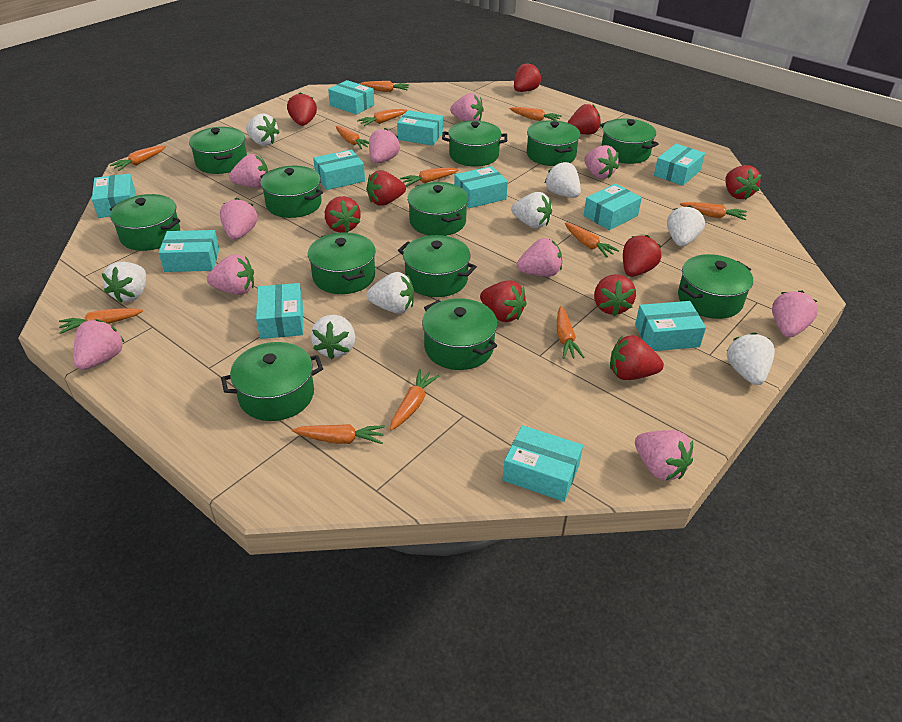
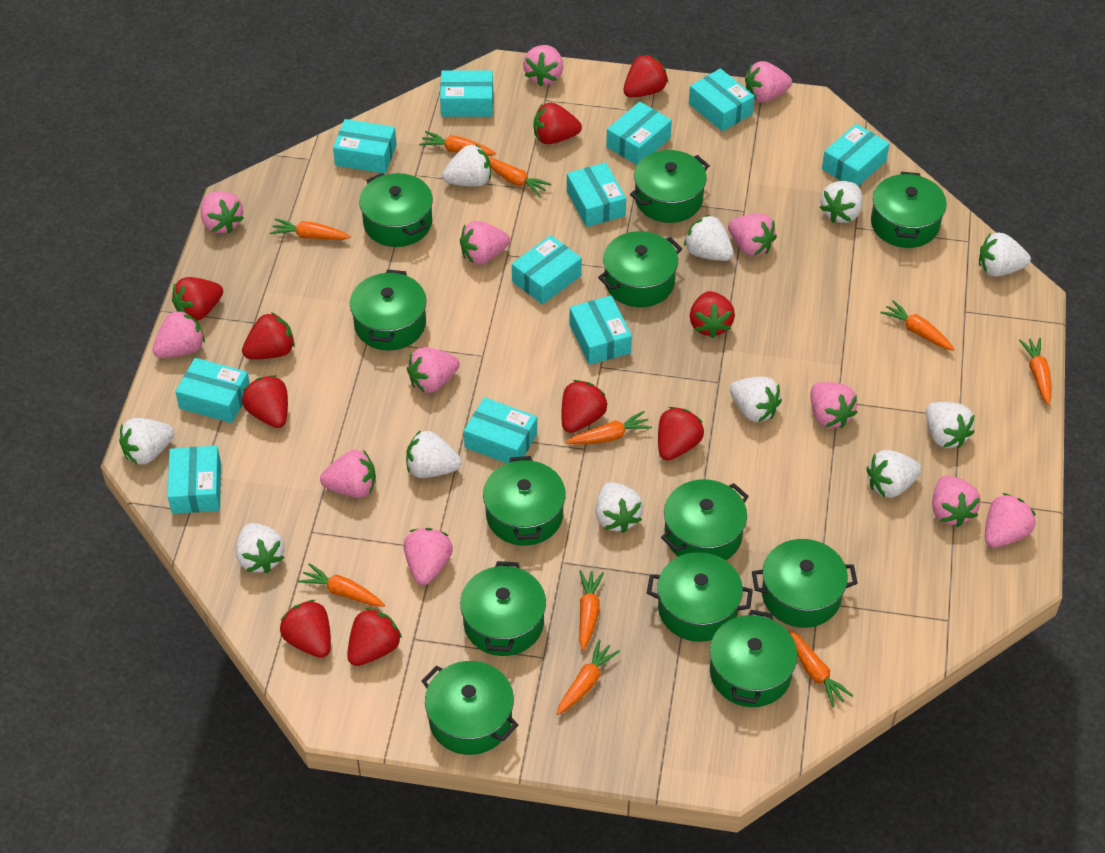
orange carrot: 12 -> 10
pink strawberry: 10 -> 12
white strawberry: 8 -> 11

